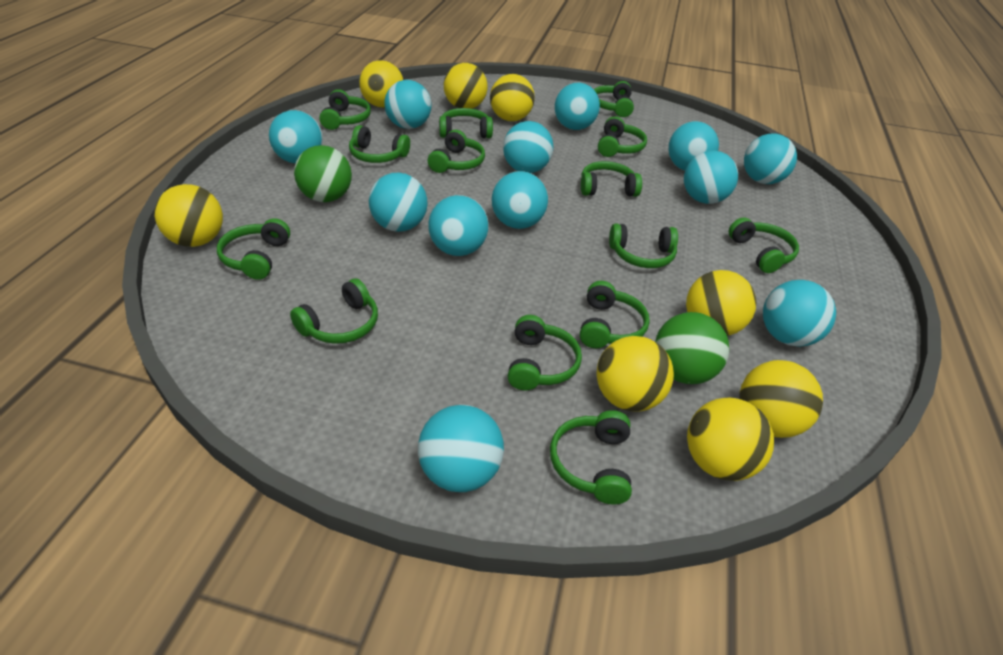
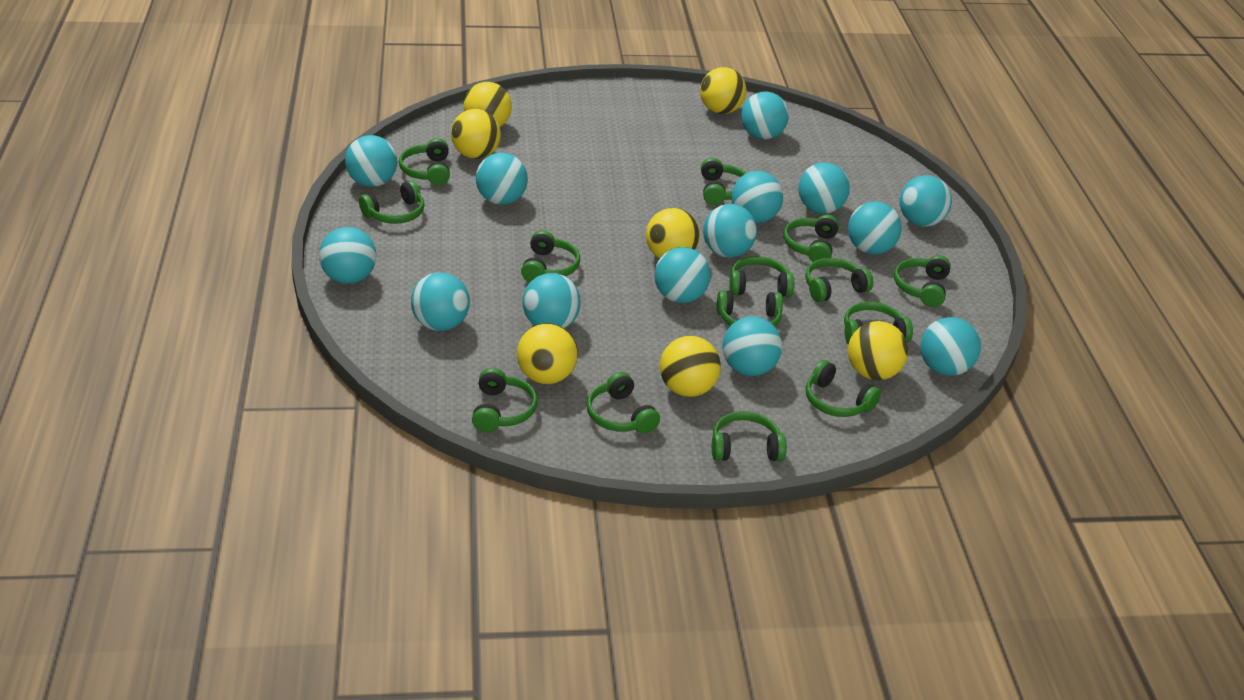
green ball: 2 -> 0
turquoise ball: 12 -> 14
yellow ball: 8 -> 7

